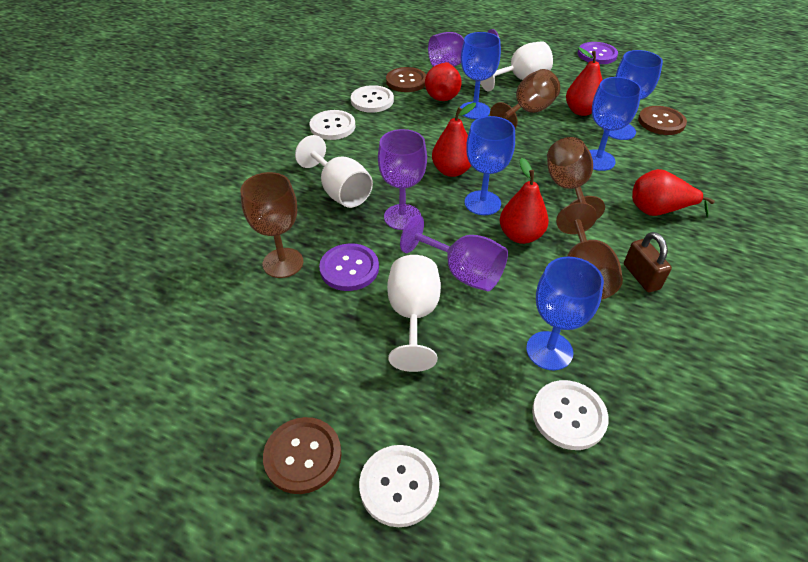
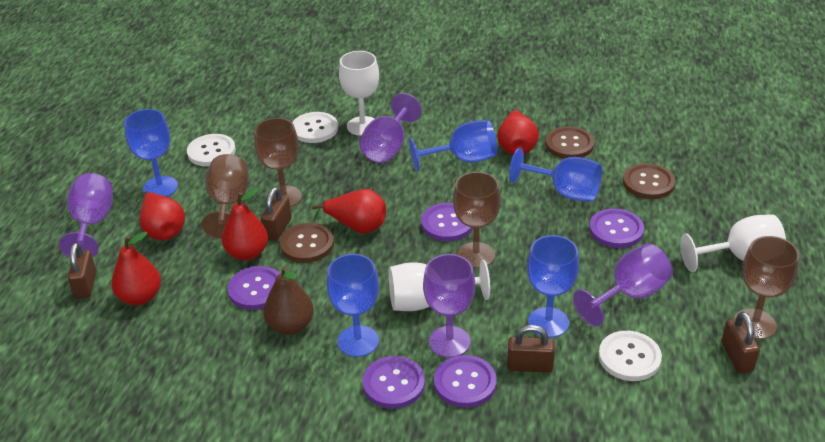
brown padlock: 1 -> 4
brown pear: 0 -> 1
purple button: 2 -> 5
purple goblet: 3 -> 4
white button: 4 -> 3

